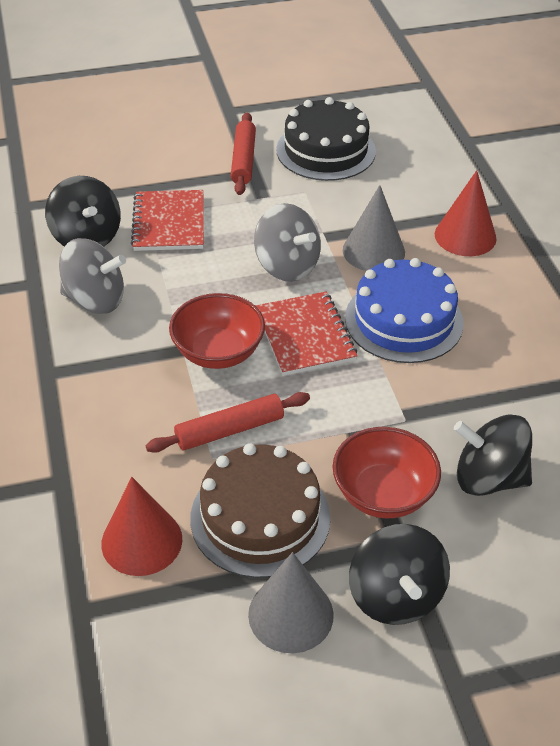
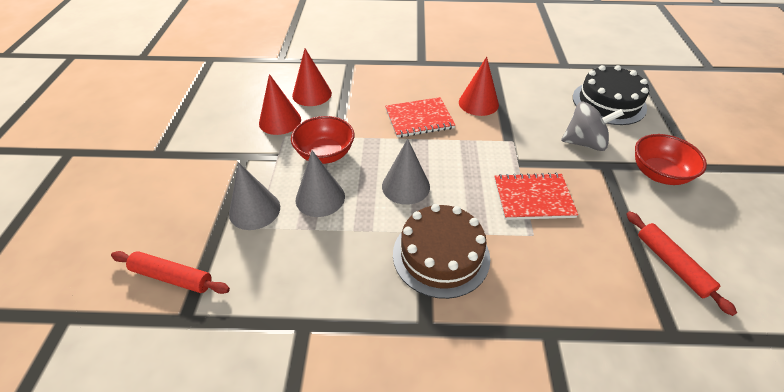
black spinning top: 3 -> 0
blue cake: 1 -> 0
grey cone: 2 -> 3
grey spinning top: 2 -> 1
red cone: 2 -> 3

